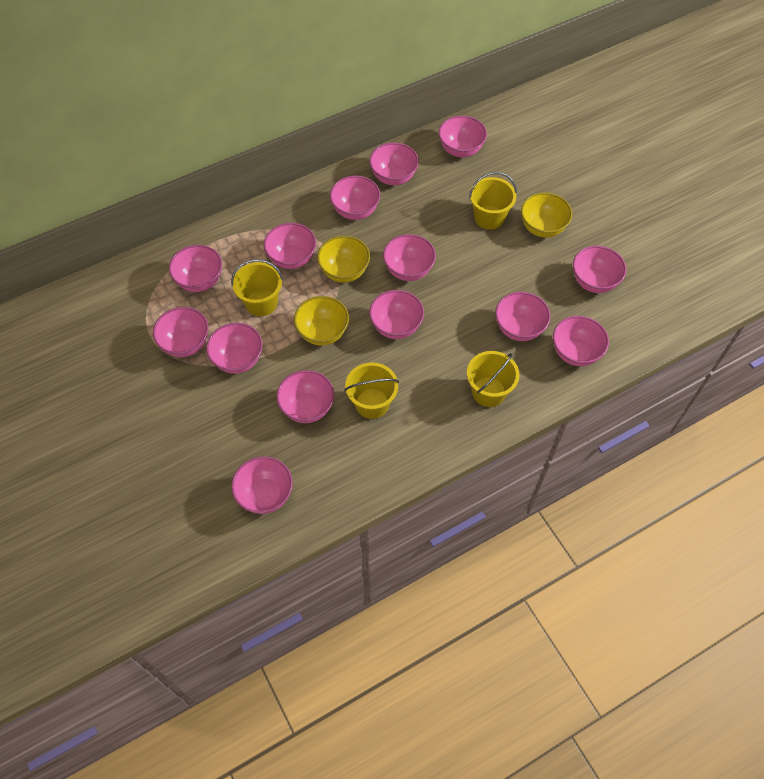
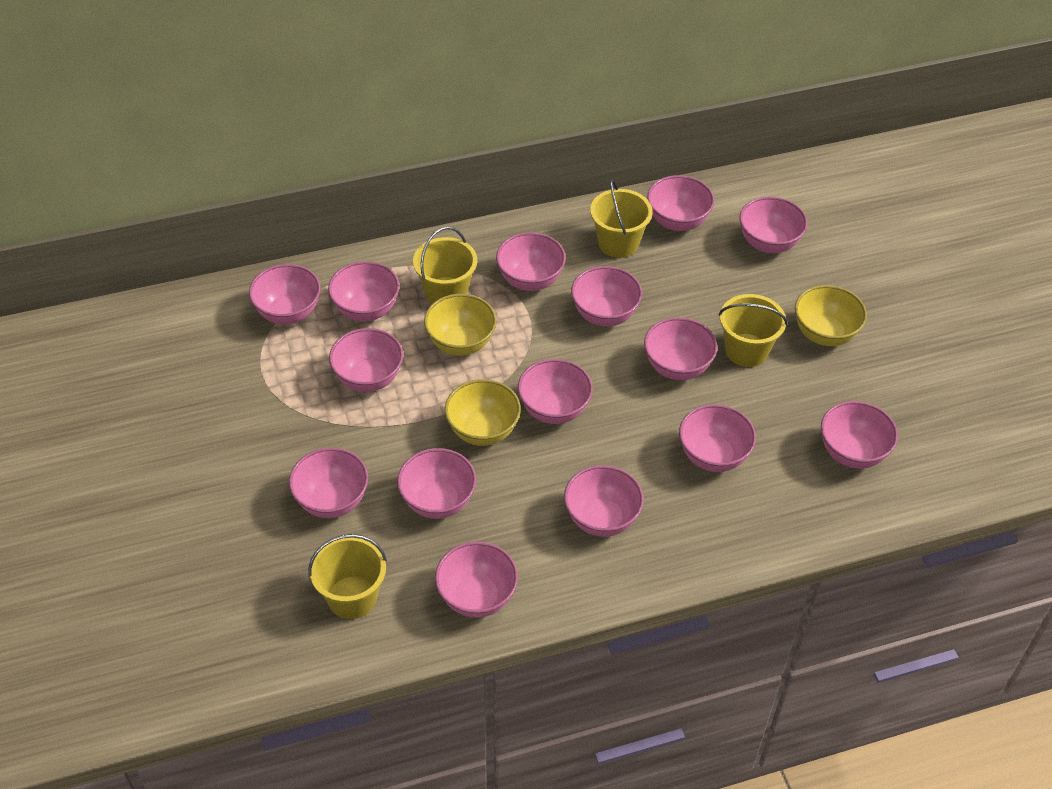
pink bowl: 14 -> 15

